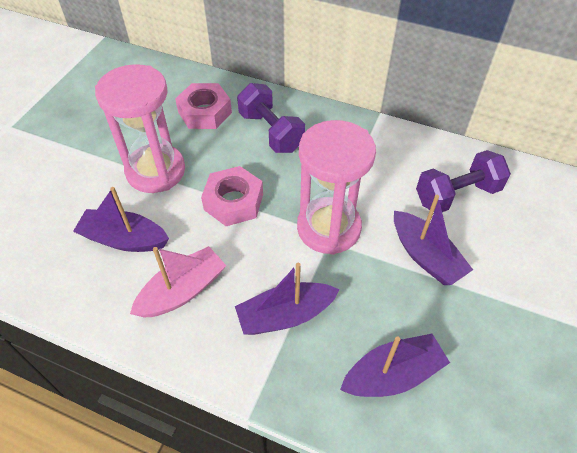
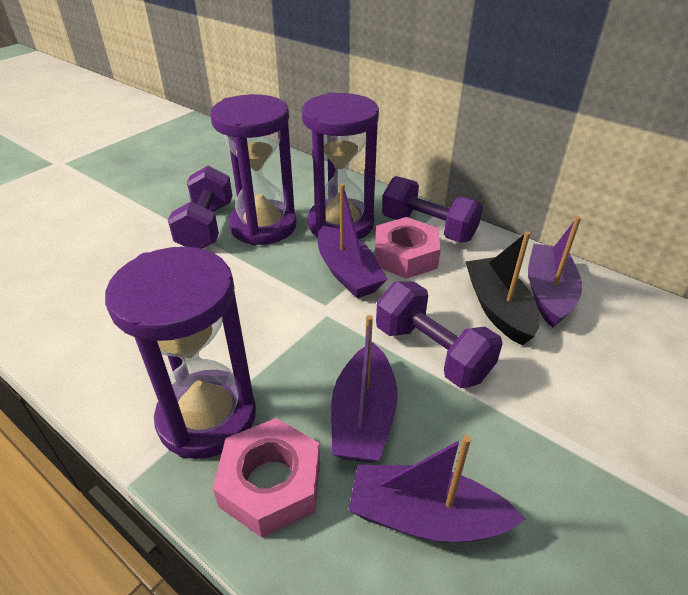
black boat: 0 -> 1
pink boat: 1 -> 0
pink hourglass: 2 -> 0
purple dumbbell: 2 -> 3
purple hourglass: 0 -> 3

